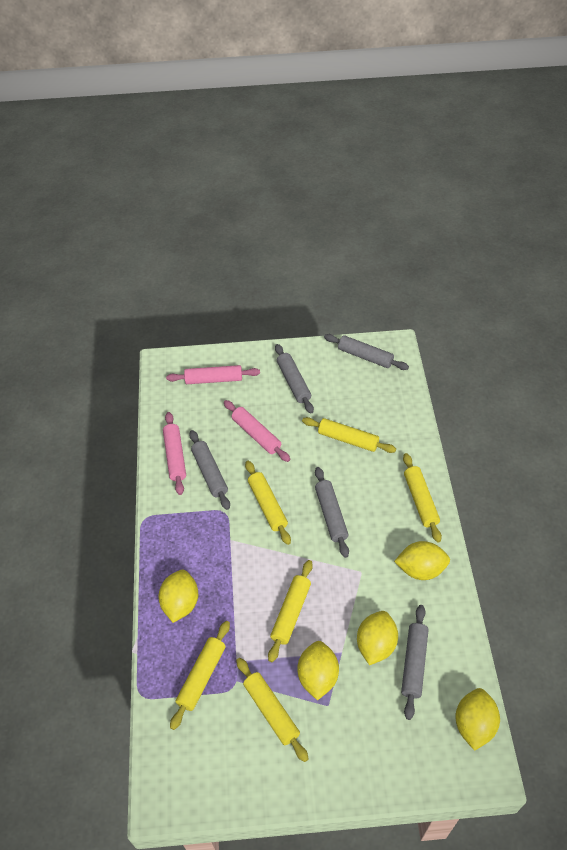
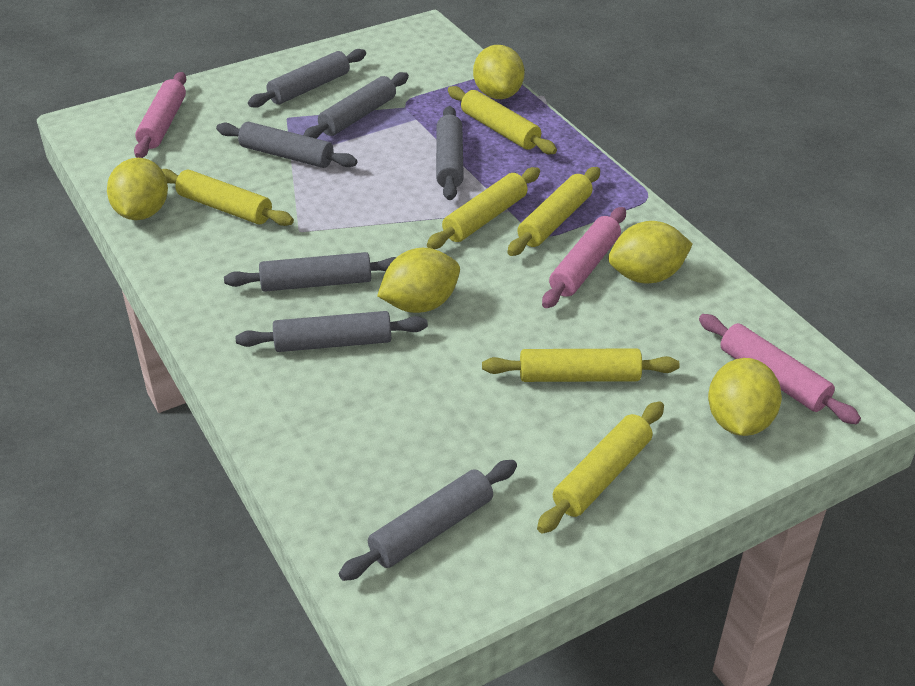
grey rolling pin: 5 -> 7

